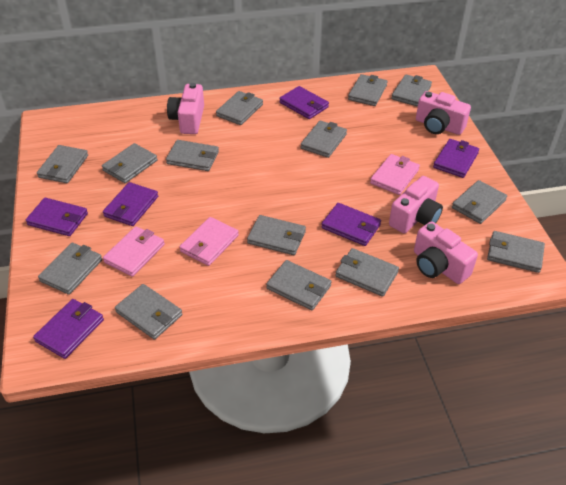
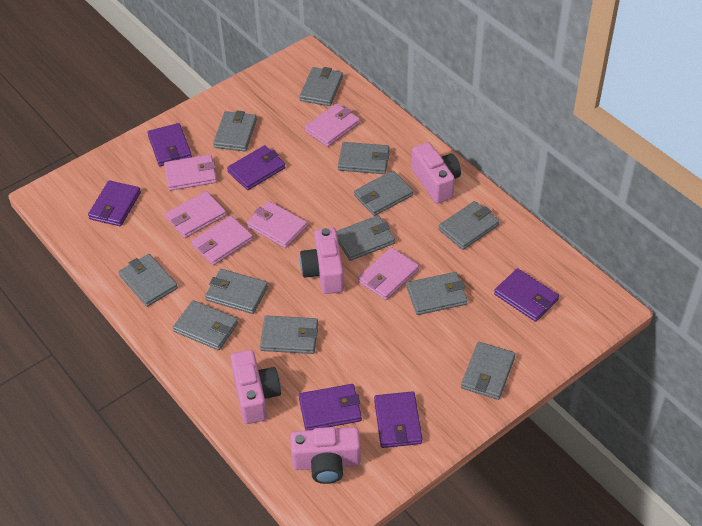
grey wallet: 14 -> 12
pink wallet: 3 -> 6

